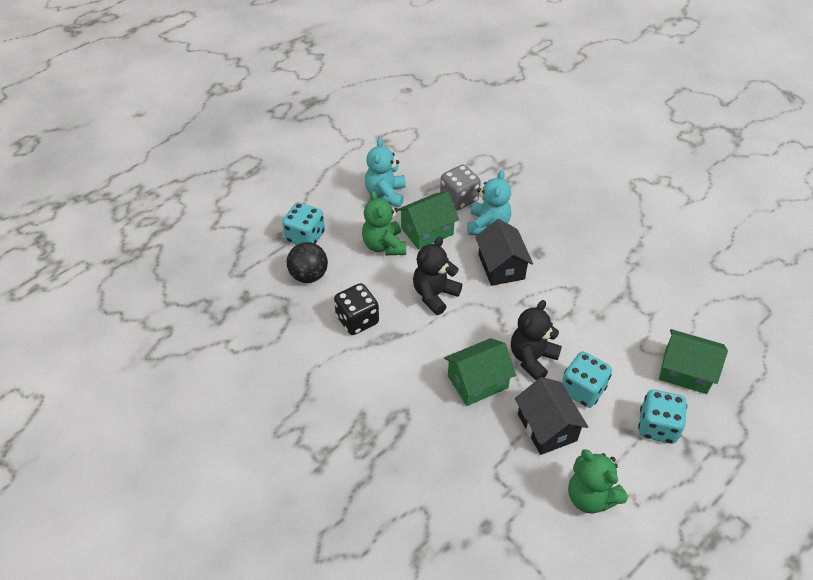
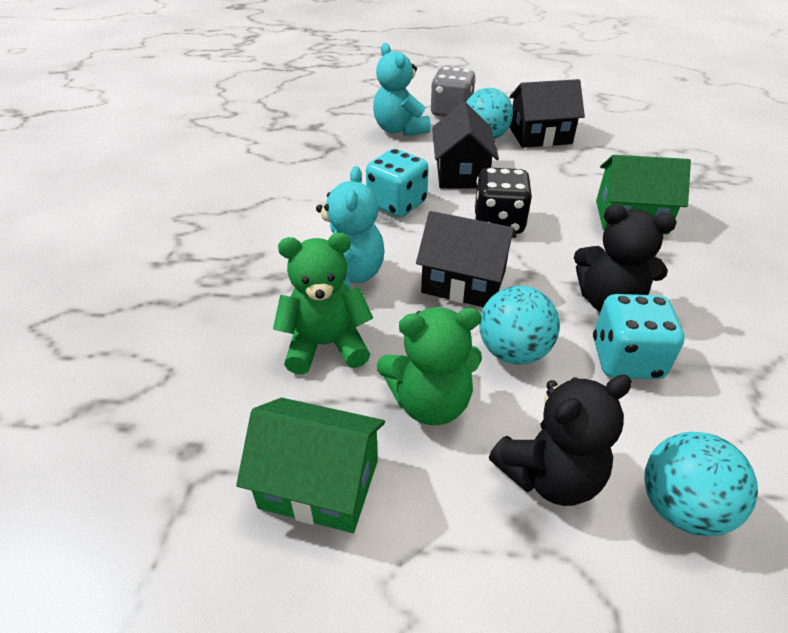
black ball: 1 -> 0
black house: 2 -> 3
green house: 3 -> 2
turquoise ball: 0 -> 3
turquoise dice: 3 -> 2

